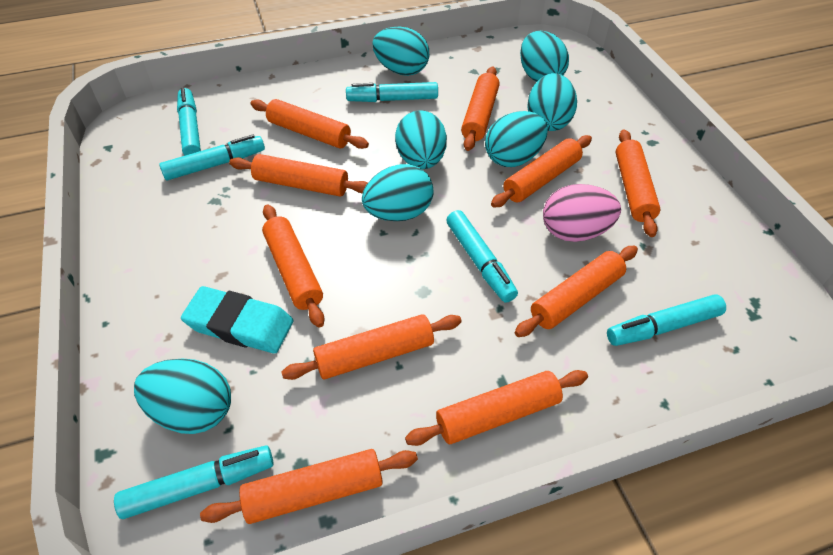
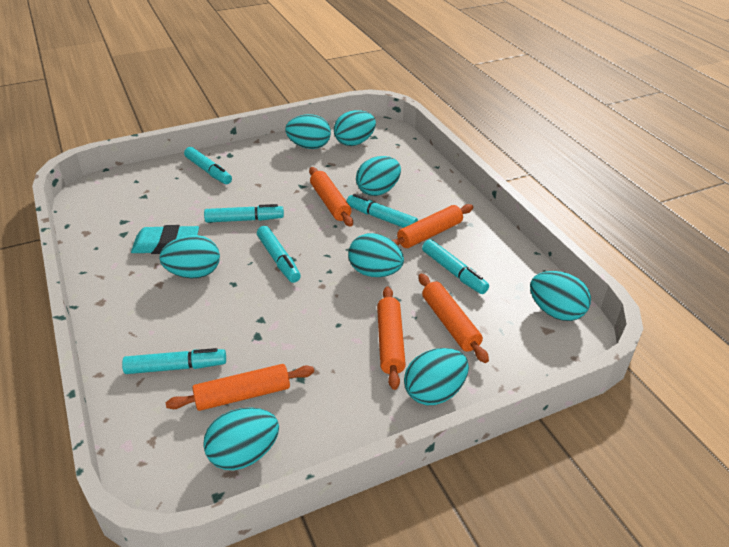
orange rolling pin: 10 -> 5
pink egg: 1 -> 0
turquoise egg: 7 -> 8

